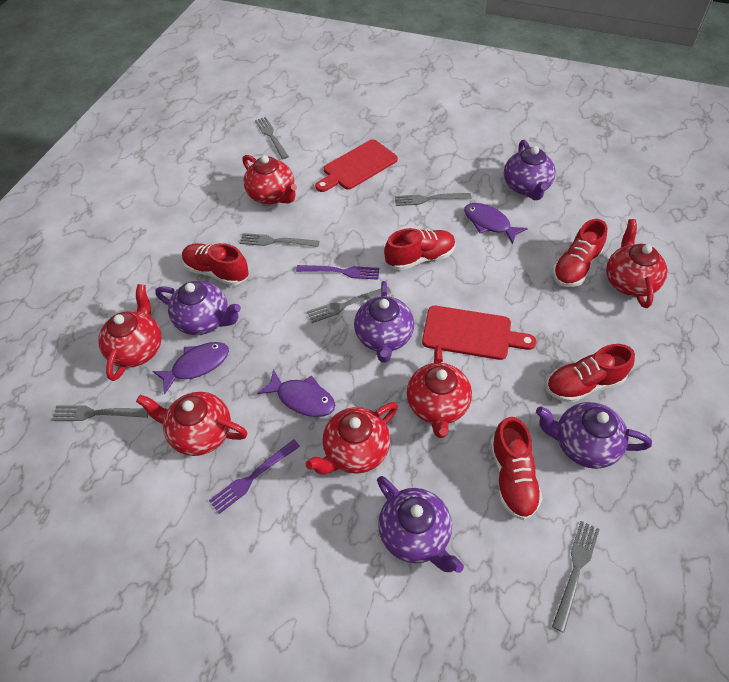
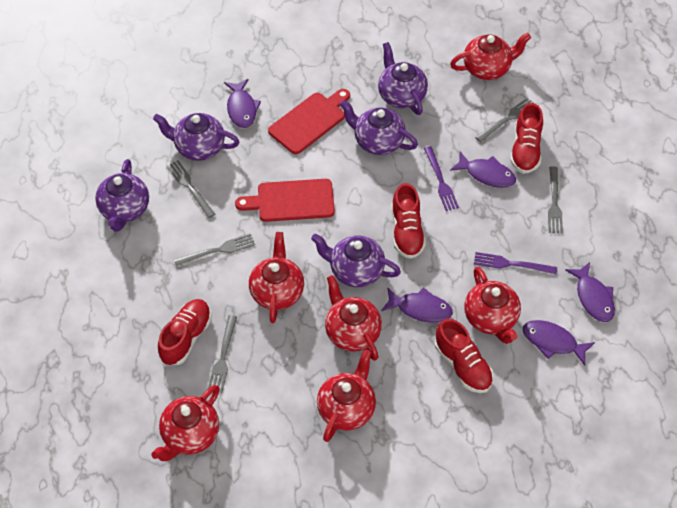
grey fork: 6 -> 5
purple fish: 3 -> 5
red shoe: 5 -> 4

